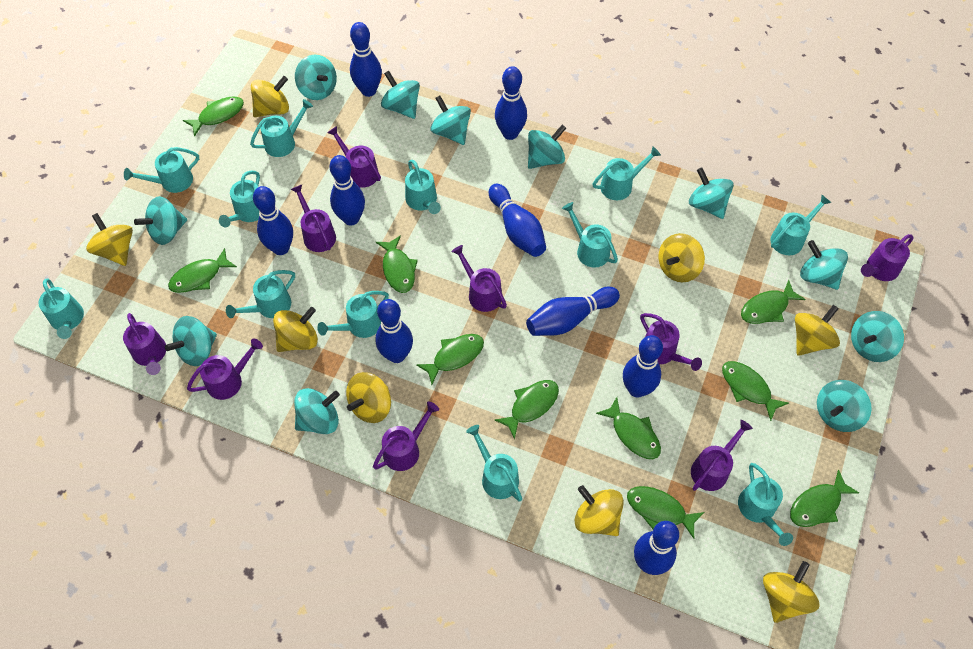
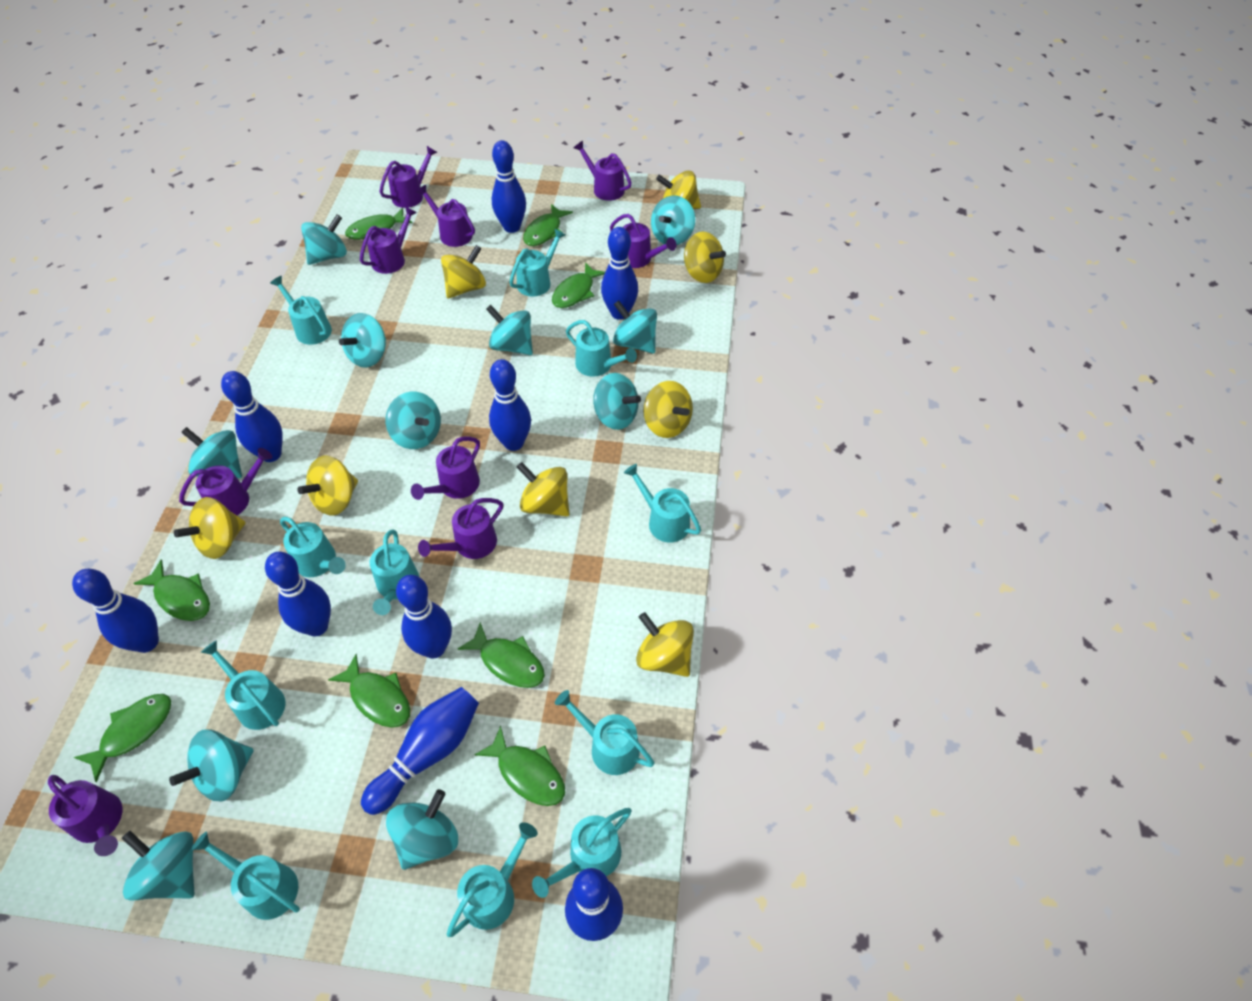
green fish: 10 -> 8
turquoise watering can: 12 -> 11

